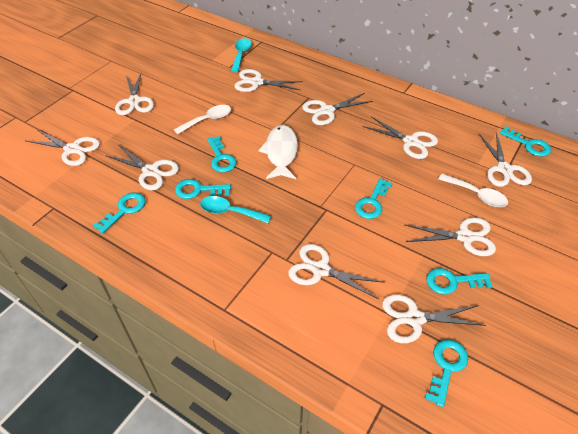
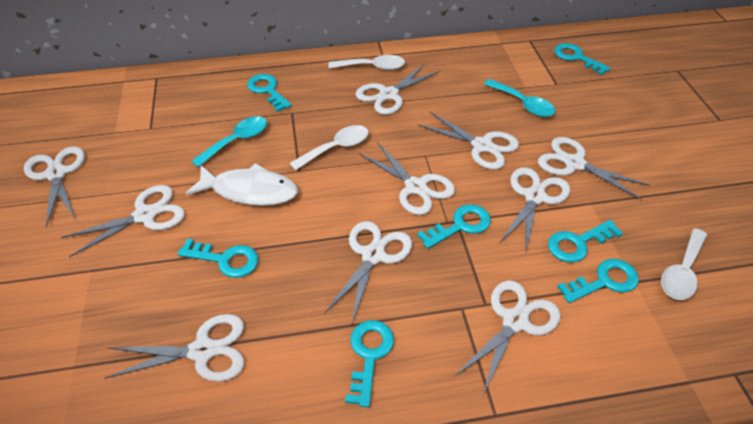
white spoon: 2 -> 3

